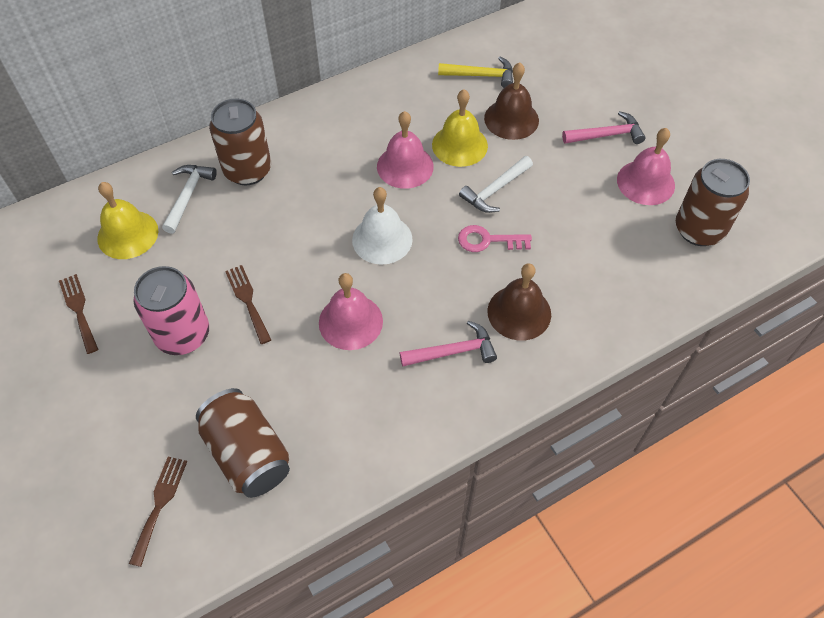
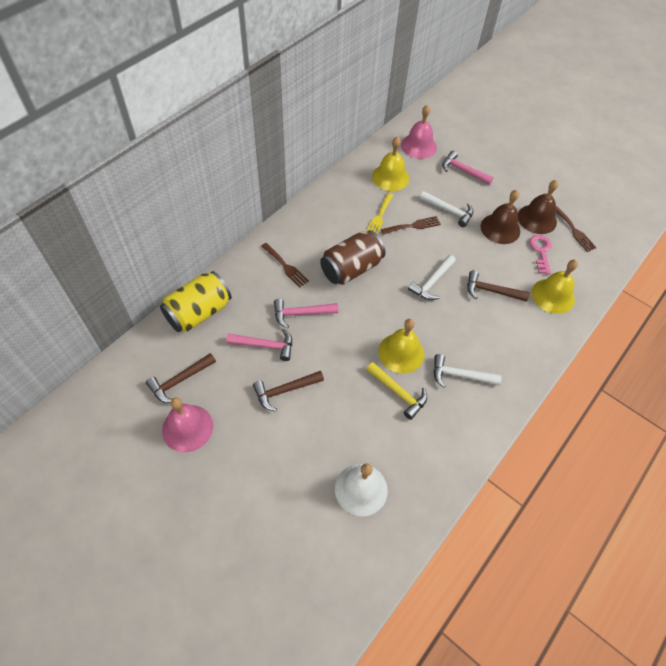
brown can: 3 -> 1
brown hammer: 0 -> 3
pink bell: 3 -> 2
pink can: 1 -> 0
pink hammer: 2 -> 3
white hammer: 2 -> 3
yellow bell: 2 -> 3
yellow can: 0 -> 1
yellow fork: 0 -> 1

